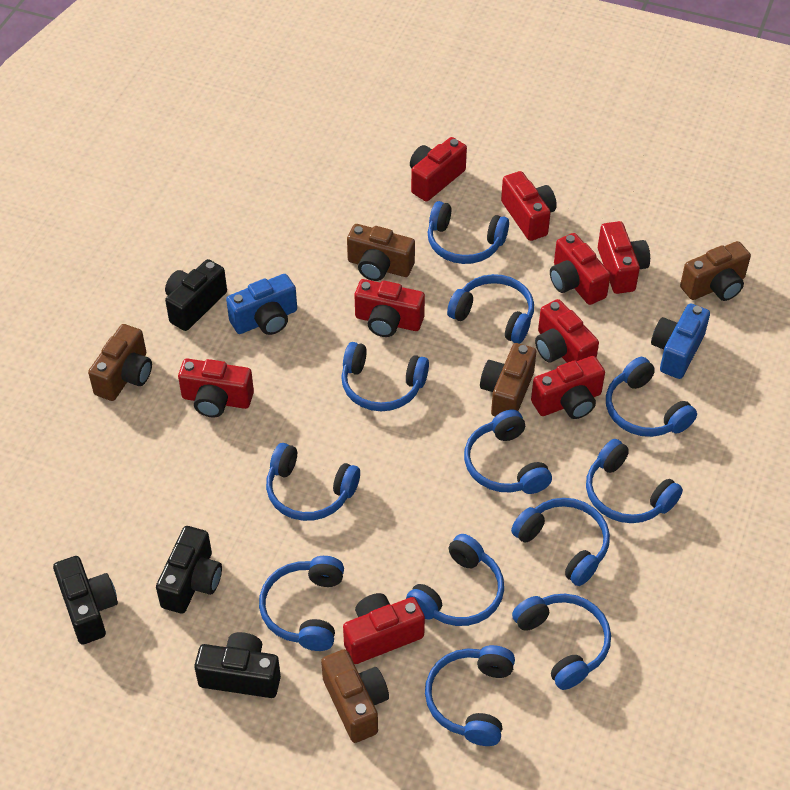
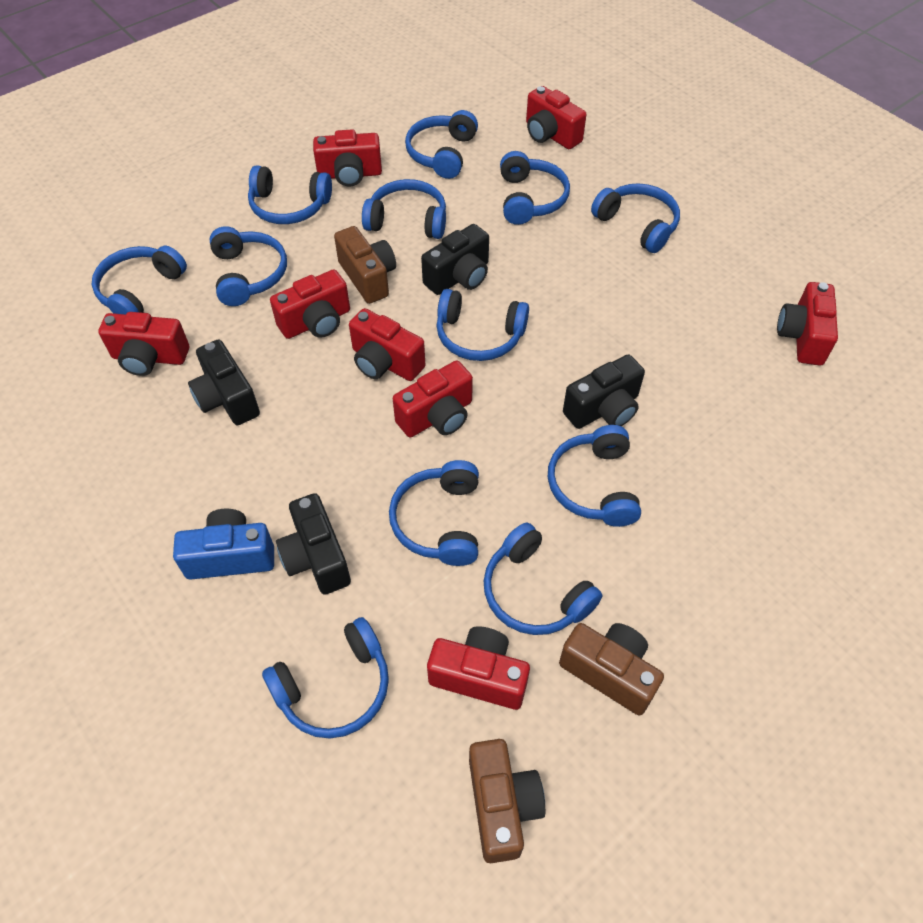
blue camera: 2 -> 1
brown camera: 5 -> 3
red camera: 9 -> 8

